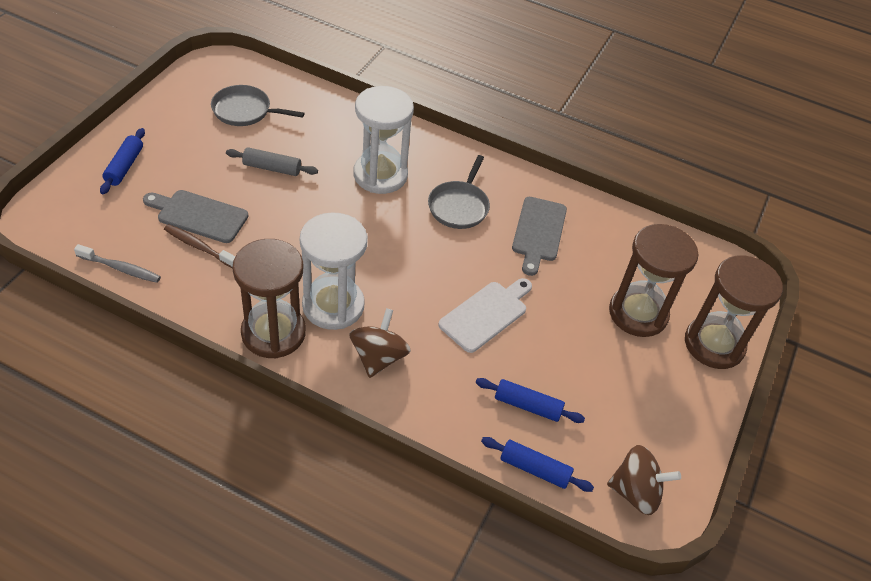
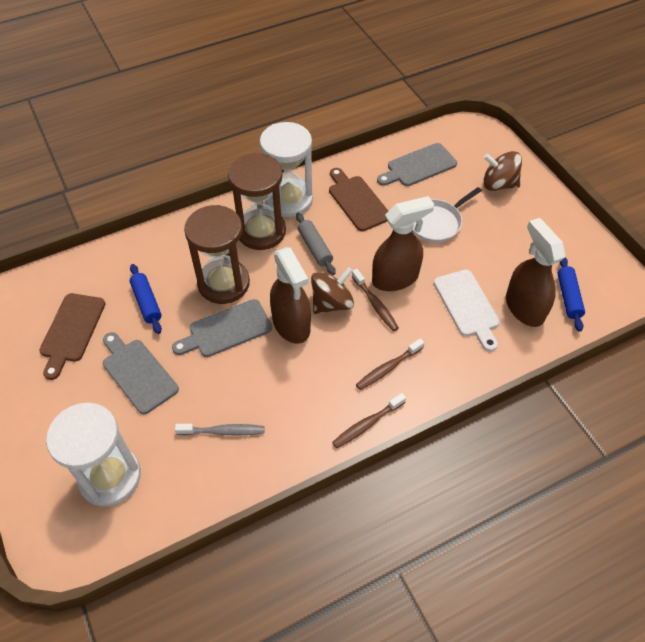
blue rolling pin: 3 -> 2
brown cutting board: 0 -> 2
brown hourglass: 3 -> 2
brown spray bottle: 0 -> 3
brown toothbrush: 1 -> 3
grey cutting board: 2 -> 3
grey pan: 2 -> 0
white pan: 0 -> 1

